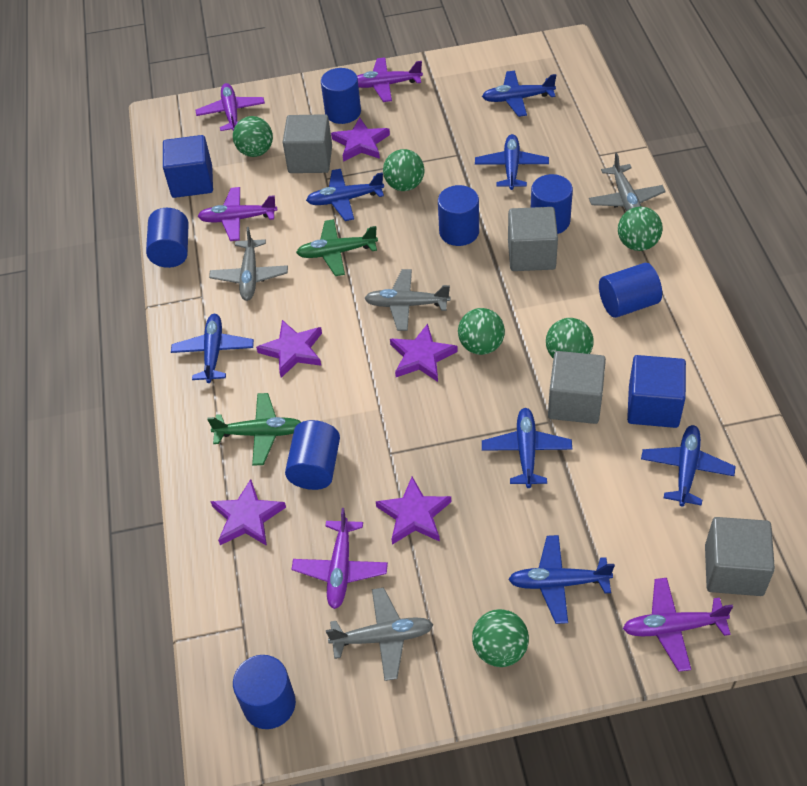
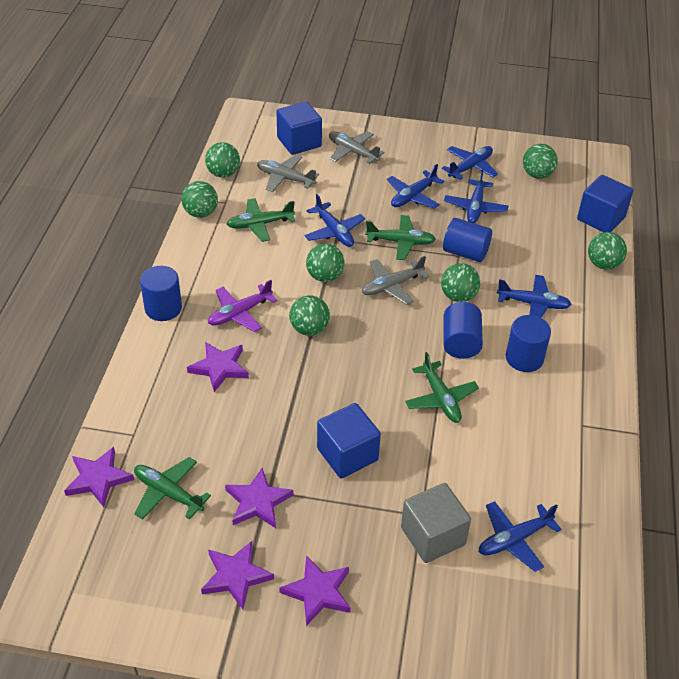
blue cube: 2 -> 3
blue cylinder: 7 -> 4
blue plane: 7 -> 6
green ball: 6 -> 7
green plane: 2 -> 4
grey cube: 4 -> 1
grey plane: 4 -> 3
purple plane: 5 -> 1

